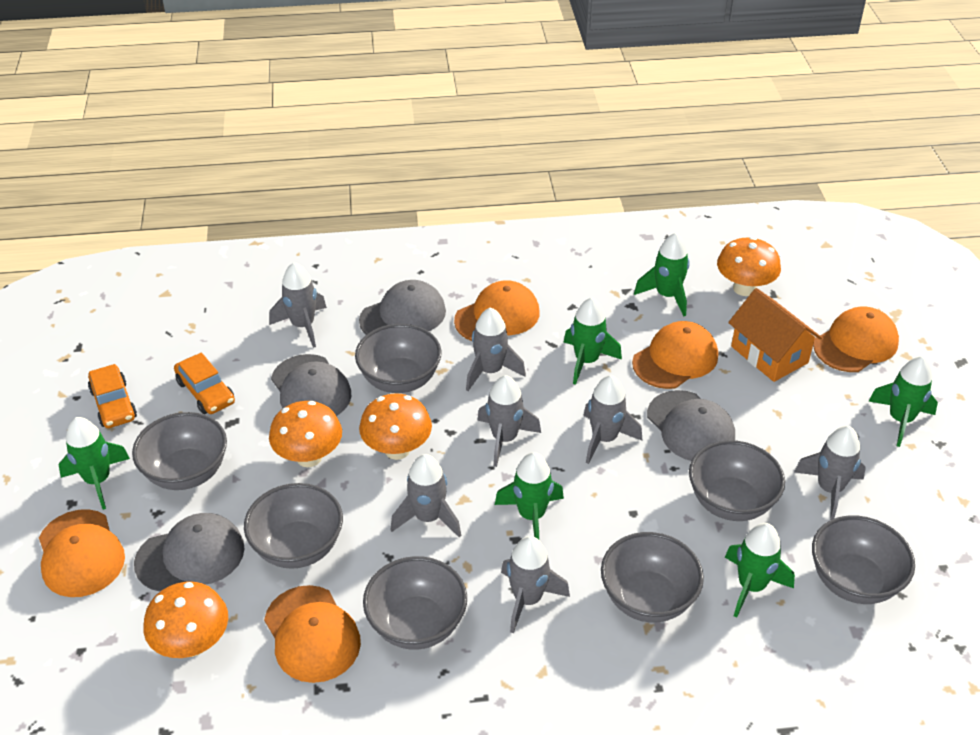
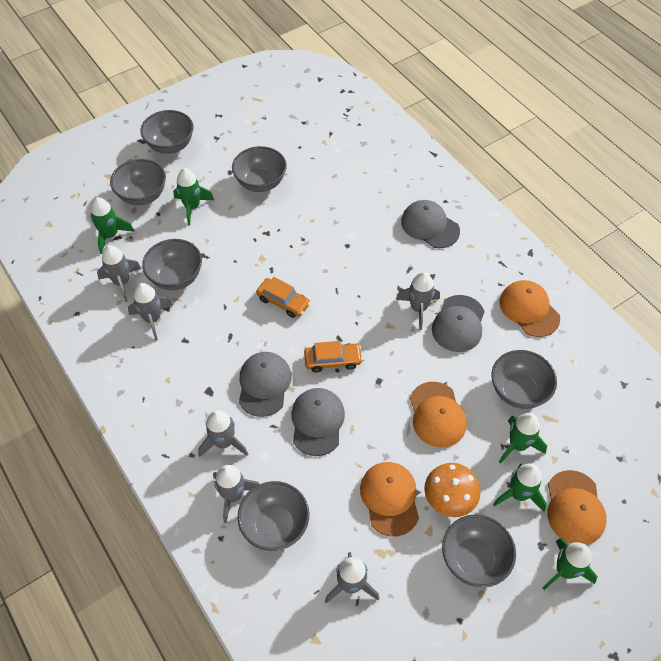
green rocket: 6 -> 5
grey rocket: 7 -> 6
orange cap: 5 -> 4
orange house: 1 -> 0
orange mushroom: 4 -> 1

